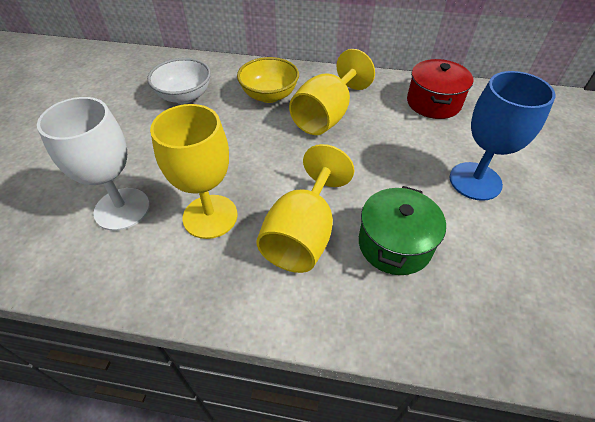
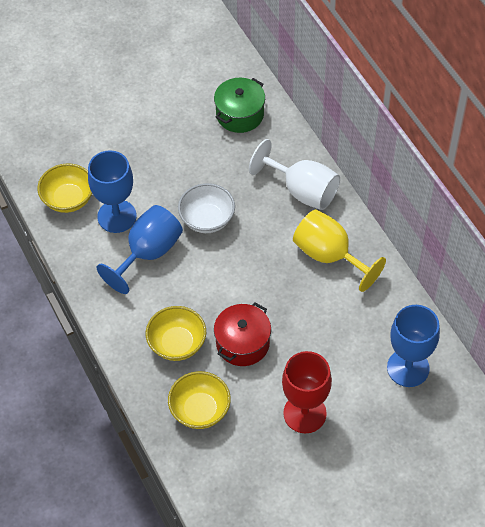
blue goblet: 1 -> 3
red goblet: 0 -> 1
yellow bowl: 1 -> 3
yellow goblet: 3 -> 1

